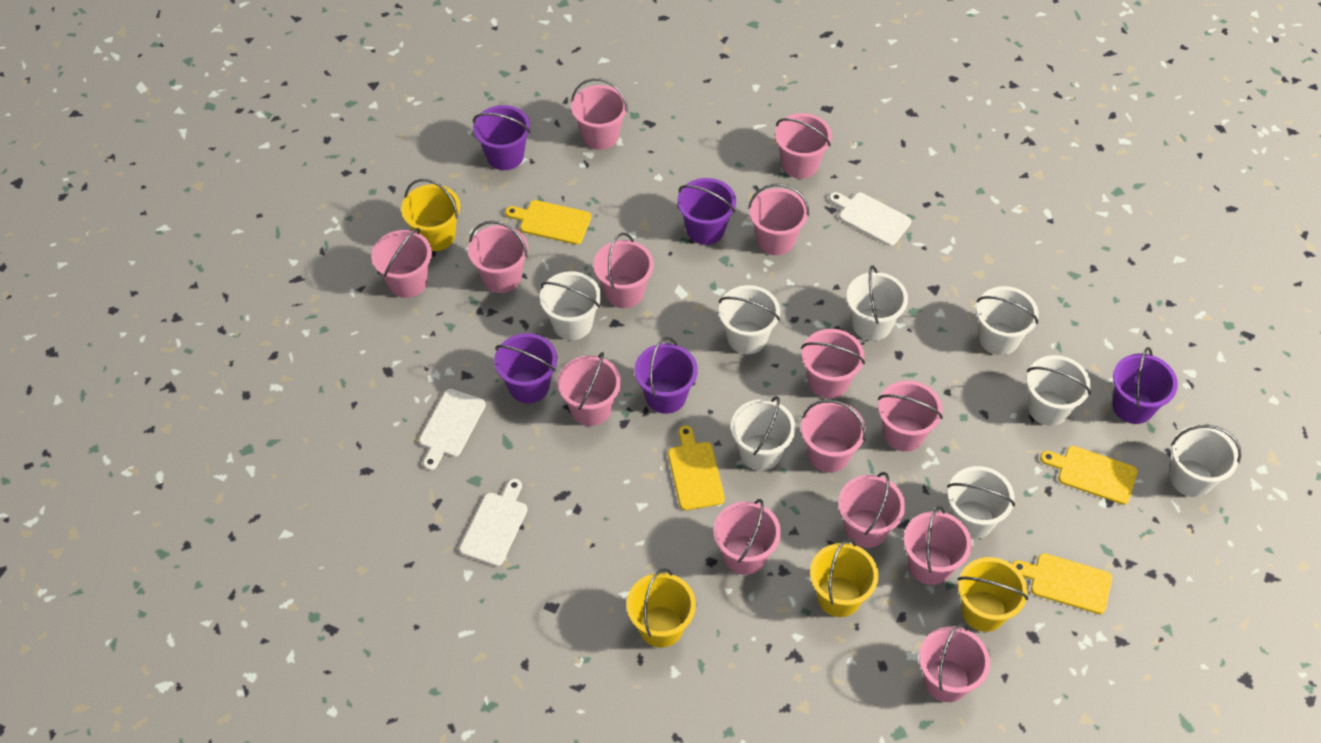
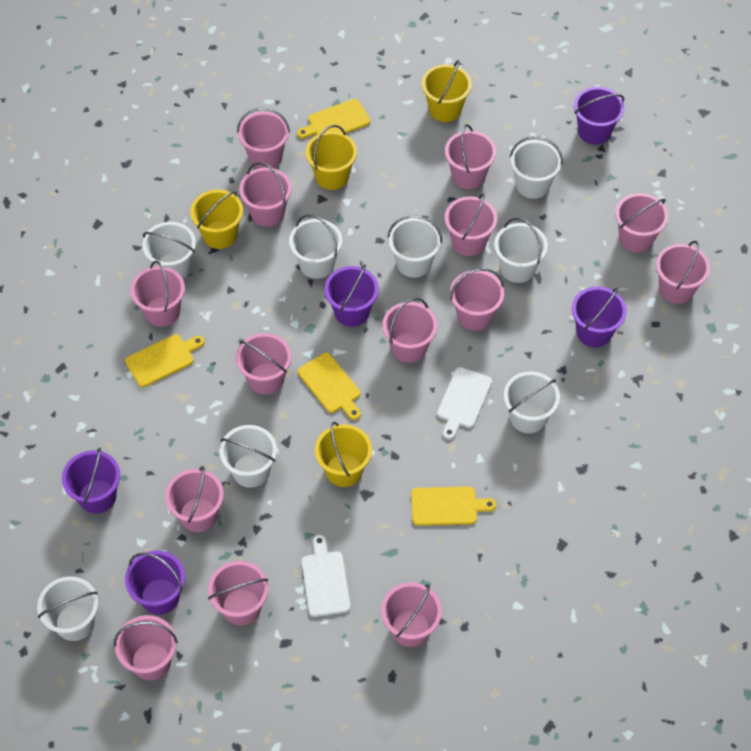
white cutting board: 3 -> 2

